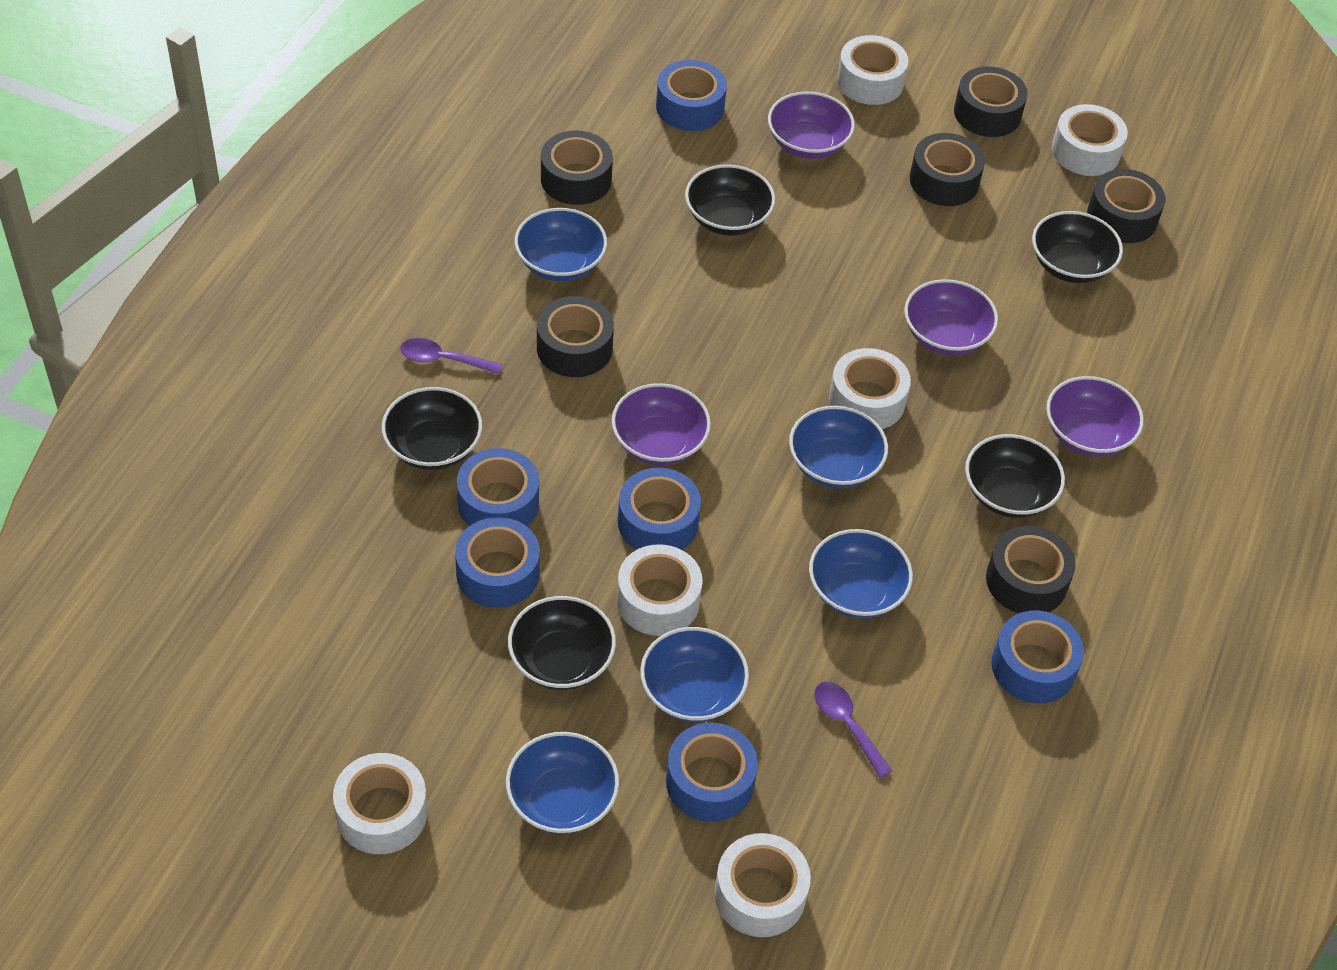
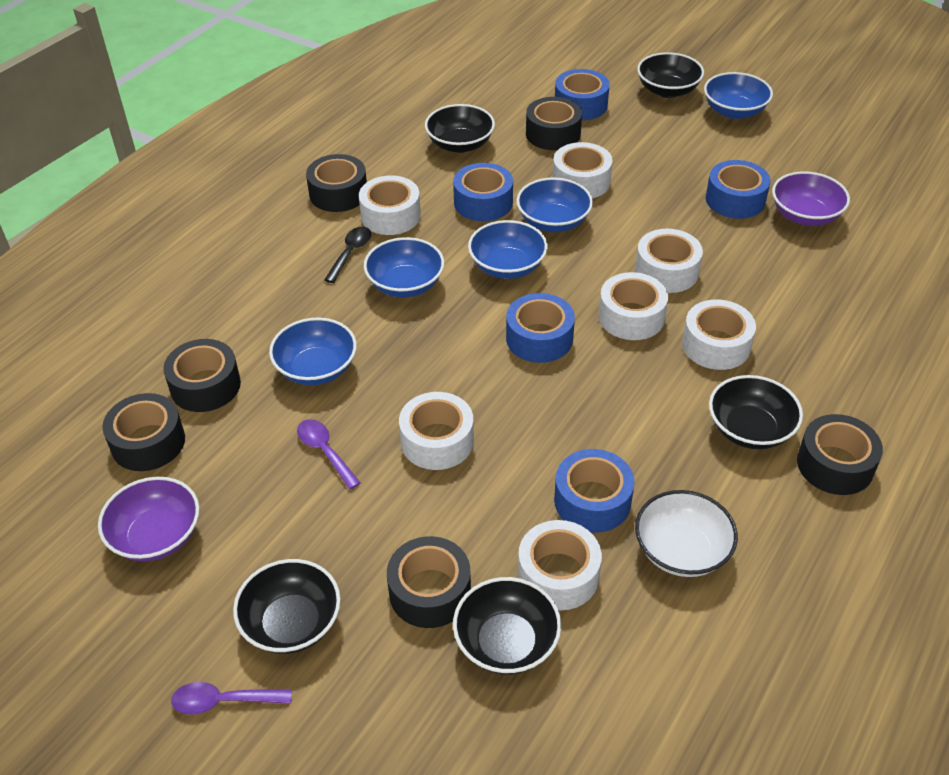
black spoon: 0 -> 1
blue tape: 6 -> 5
purple bowl: 4 -> 2
white bowl: 0 -> 1
white tape: 6 -> 7

